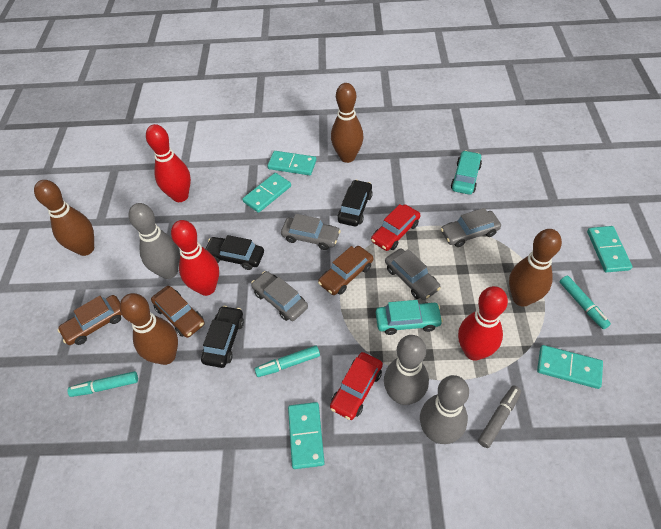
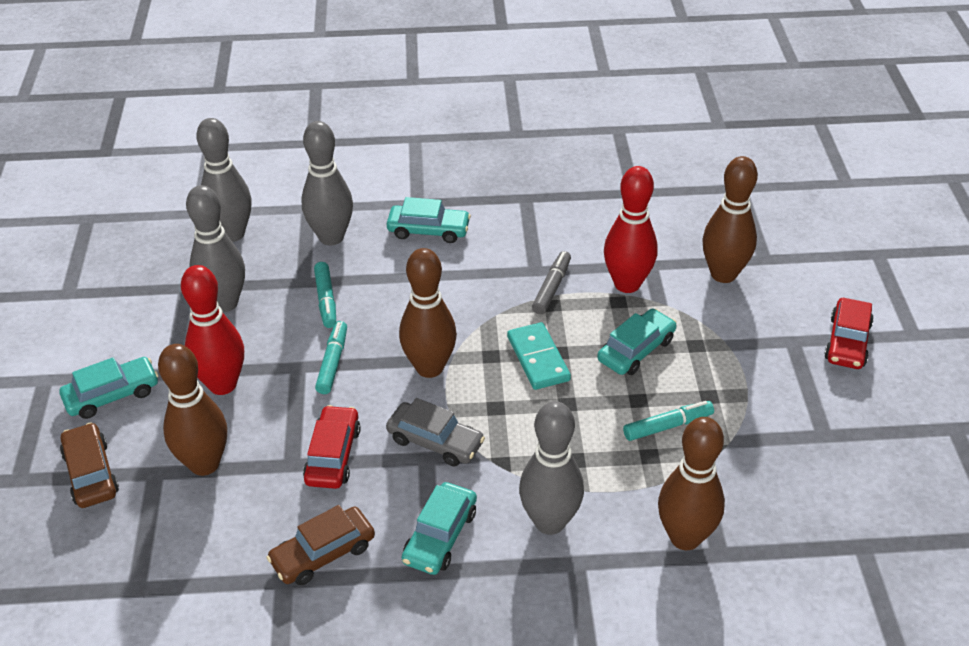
black car: 3 -> 0
brown car: 3 -> 2
grey bowling pin: 3 -> 4
grey car: 4 -> 1
red bowling pin: 3 -> 2
turquoise car: 2 -> 4
turquoise domino: 5 -> 1

